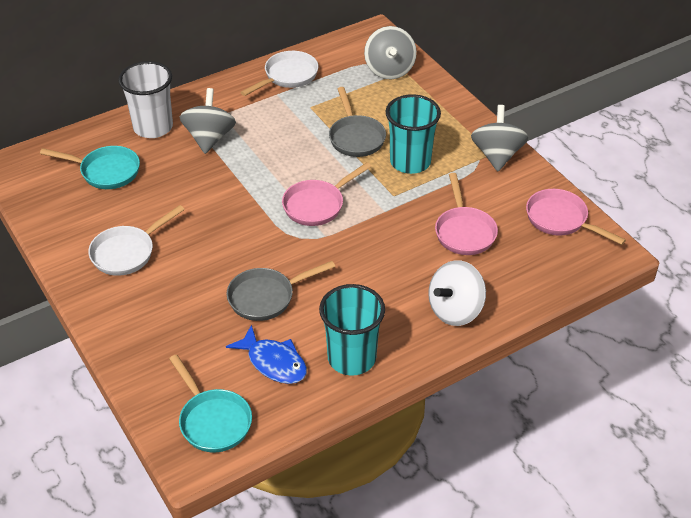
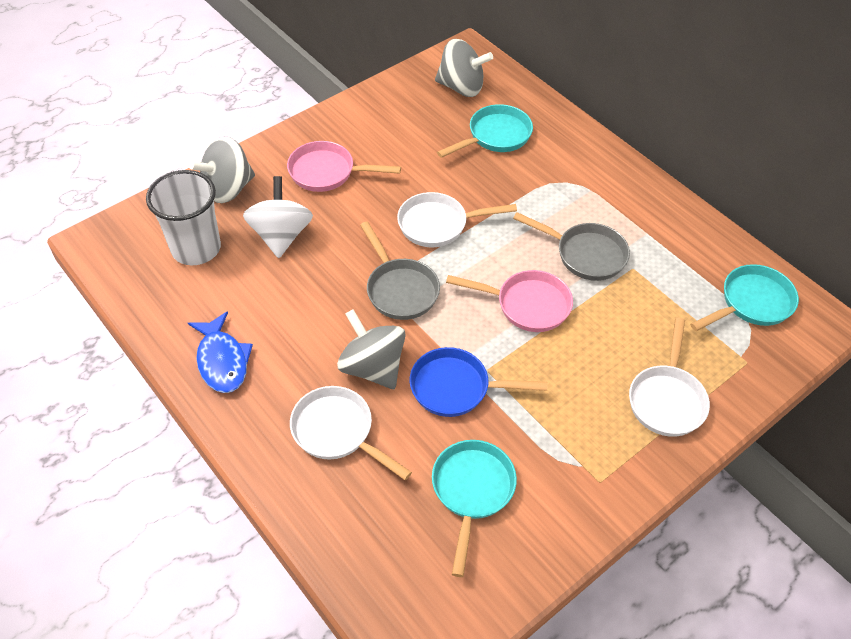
blue pan: 0 -> 1
pink pan: 3 -> 2
turquoise cup: 2 -> 0
turquoise pan: 2 -> 3
white pan: 2 -> 3

